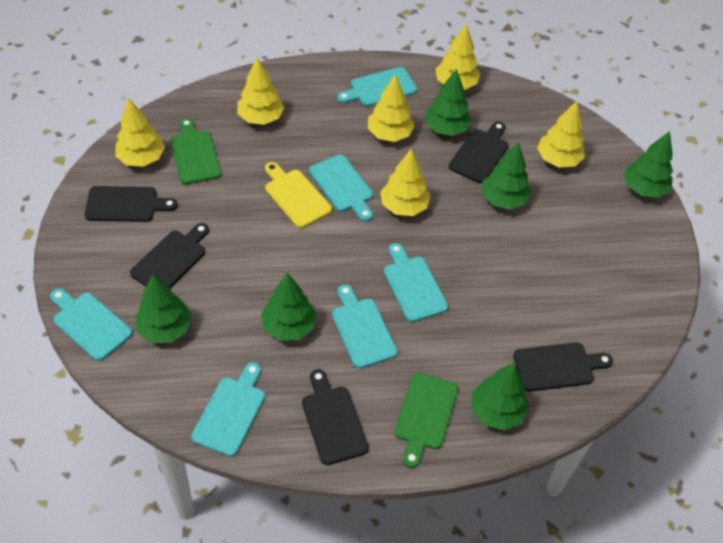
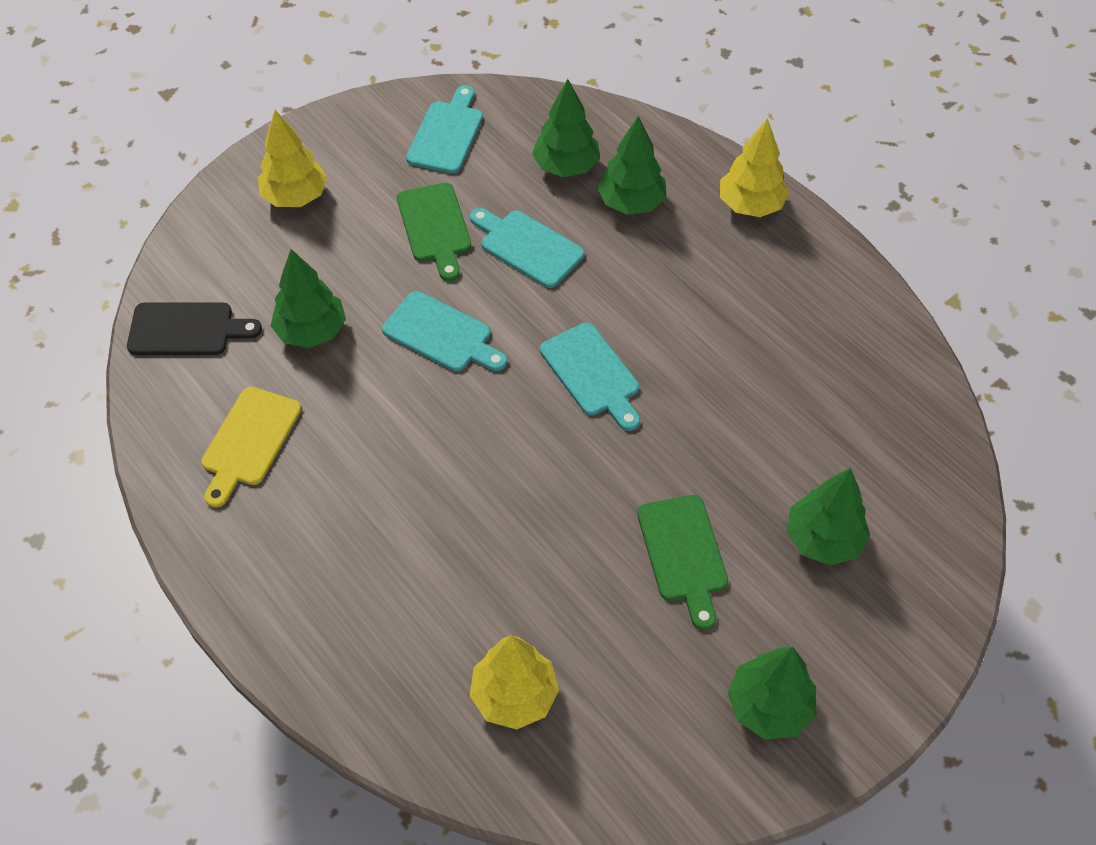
black cutting board: 5 -> 1
green tree: 6 -> 5
turquoise cutting board: 6 -> 4
yellow tree: 6 -> 3

